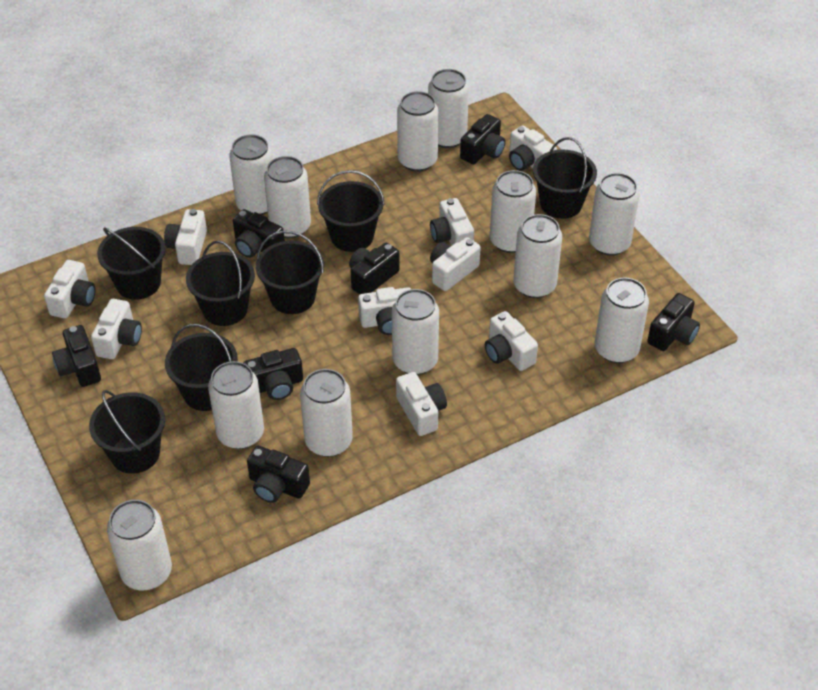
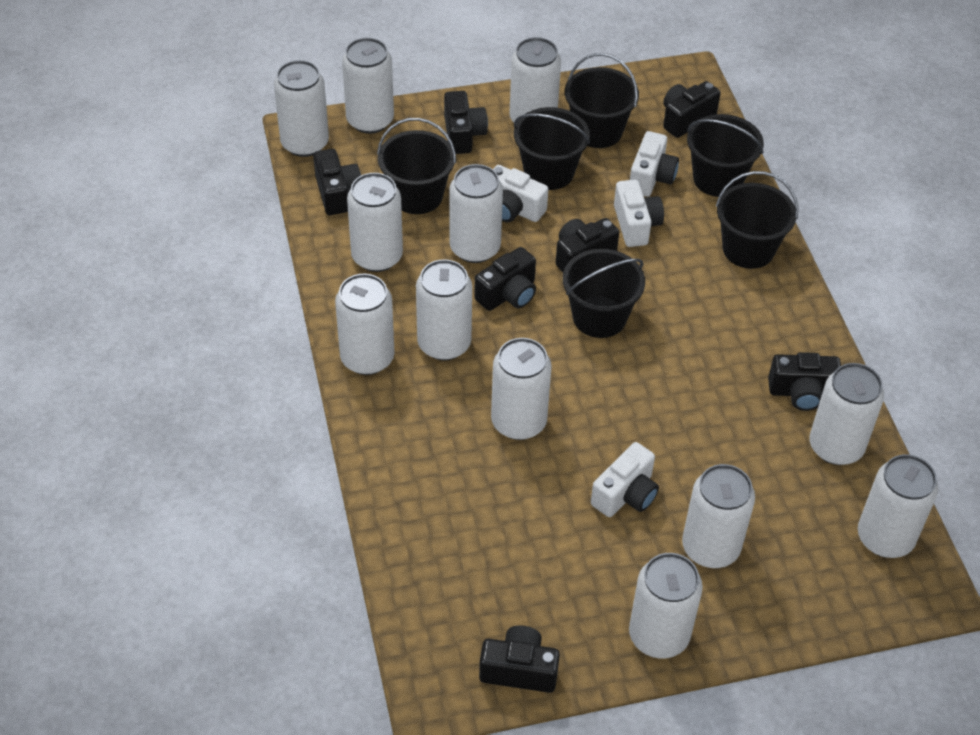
black bucket: 7 -> 6
white camera: 9 -> 4

